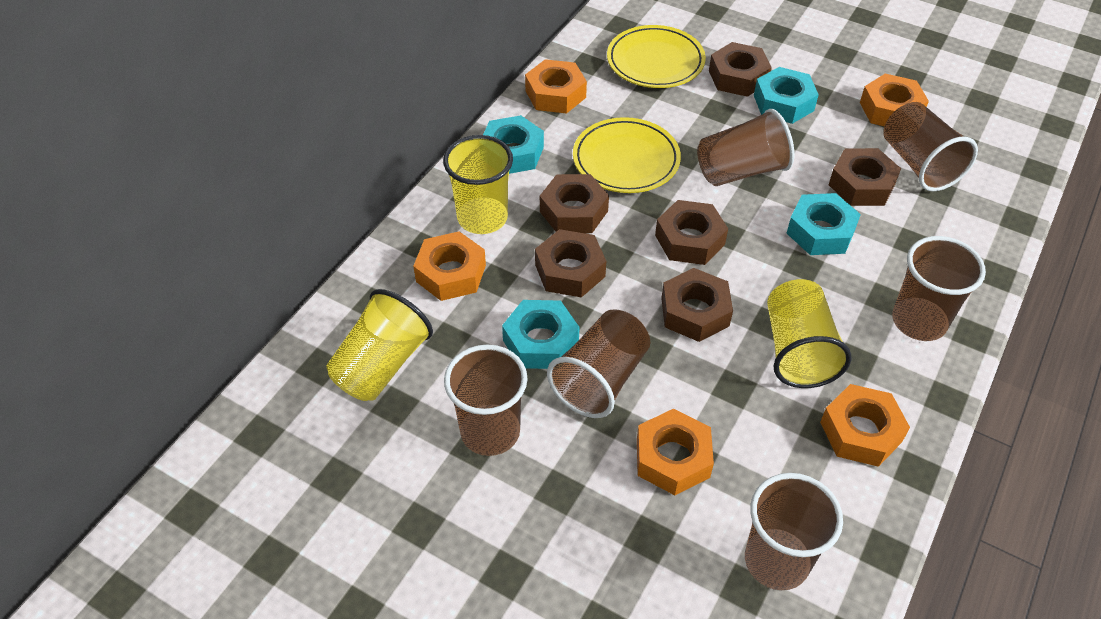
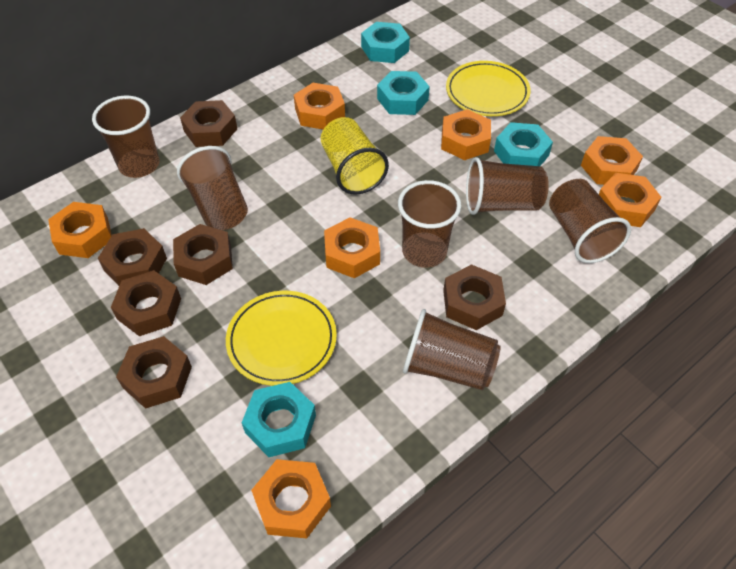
orange nut: 5 -> 7
yellow cup: 3 -> 1

